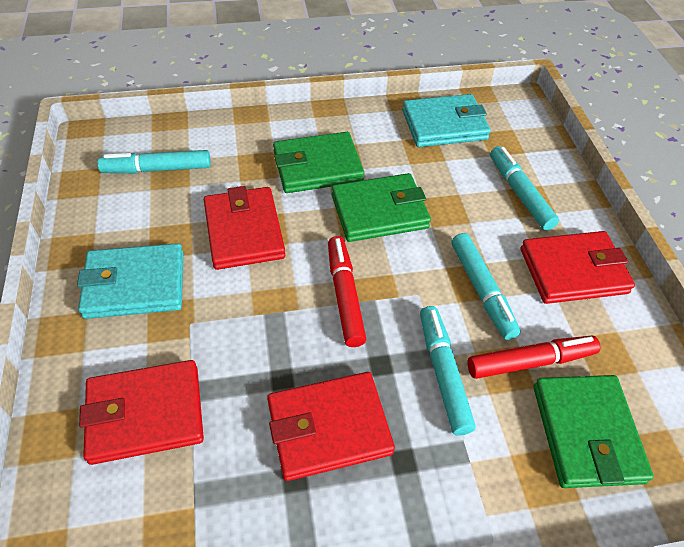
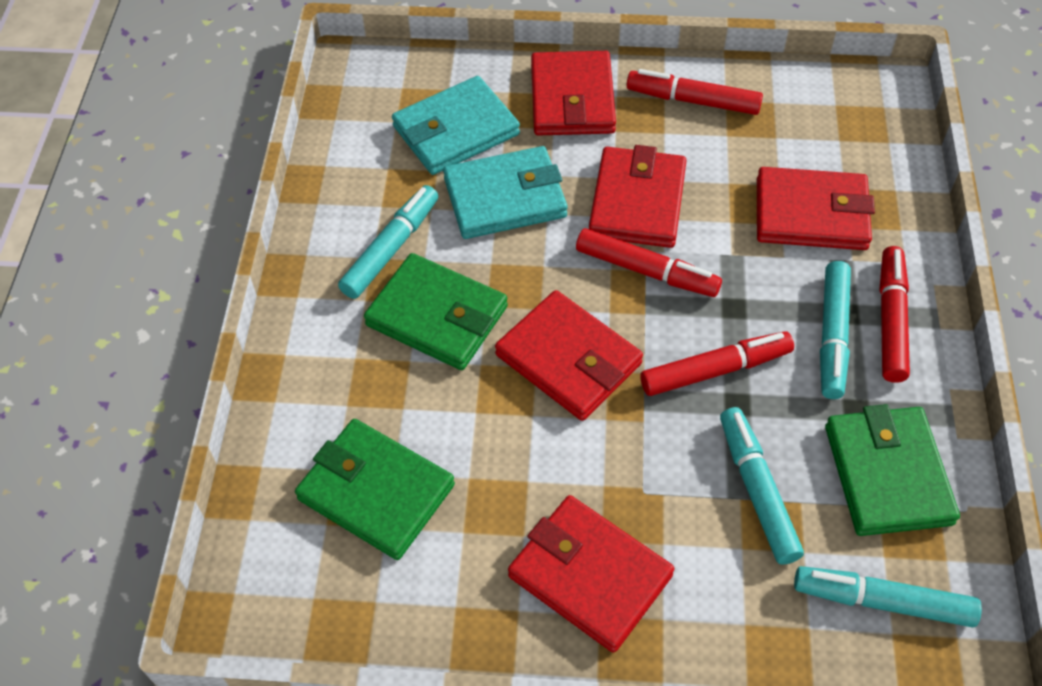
red marker: 2 -> 4
red wallet: 4 -> 5

